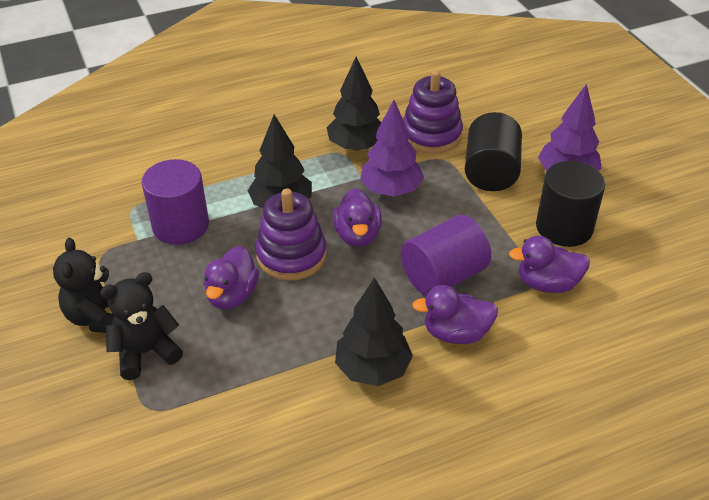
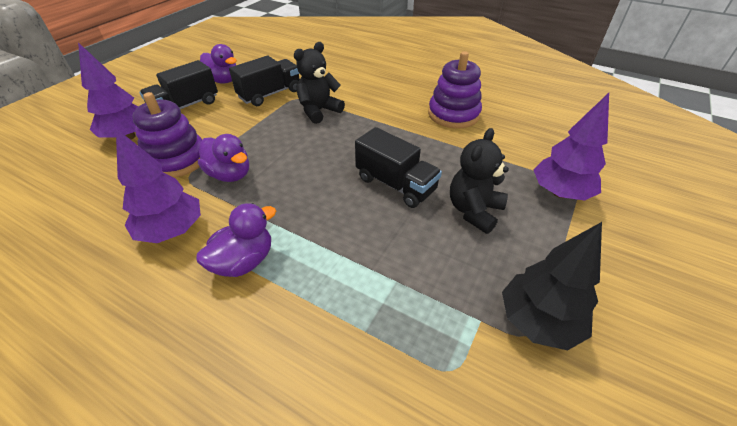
black cylinder: 2 -> 0
black tree: 3 -> 1
black truck: 0 -> 3
purple cylinder: 2 -> 0
purple duck: 4 -> 3
purple tree: 2 -> 3

